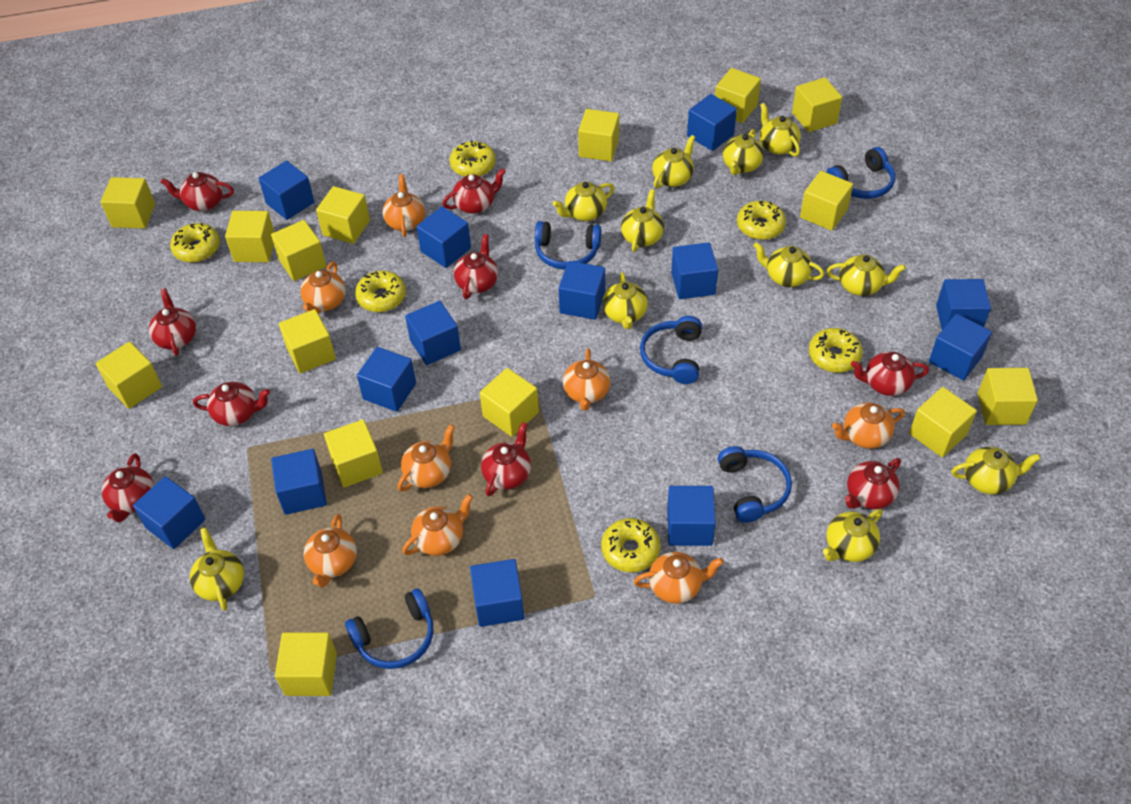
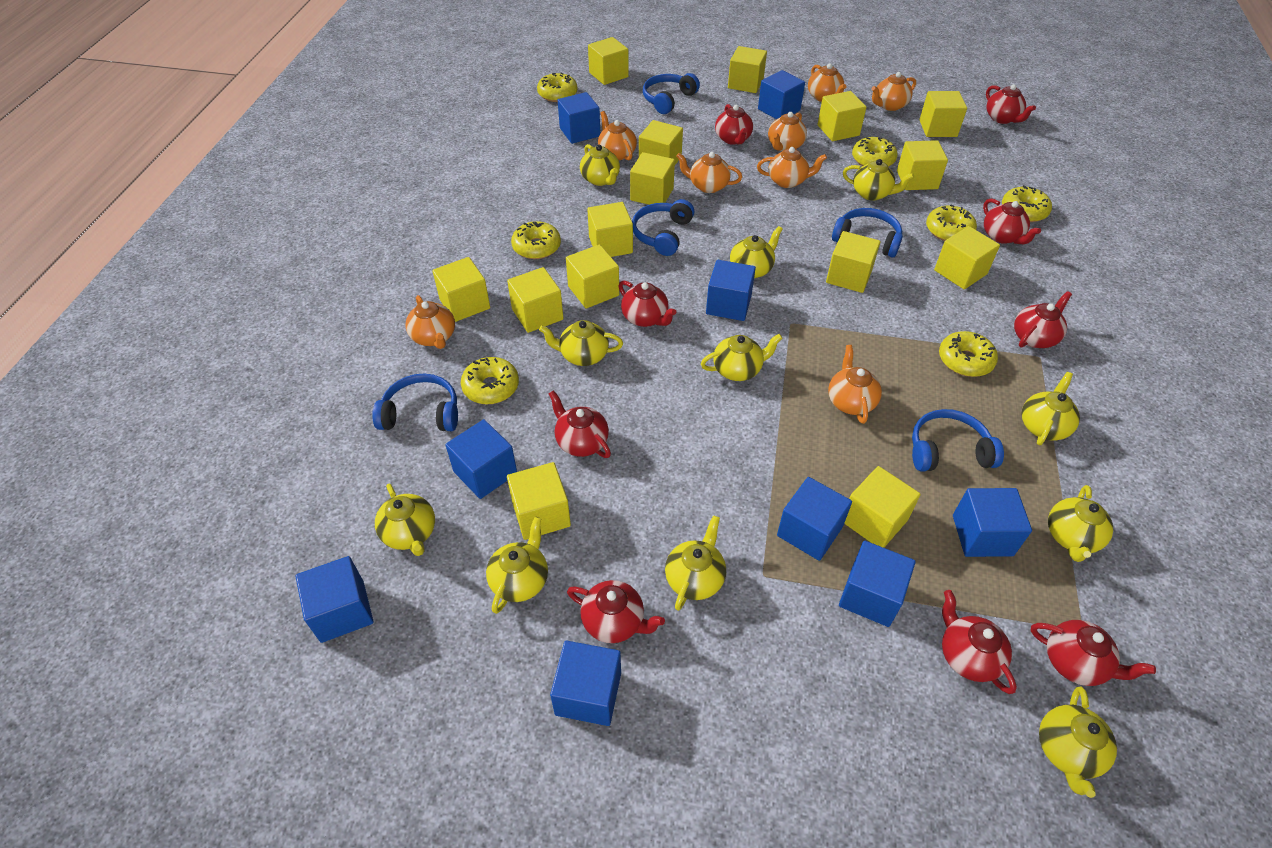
blue cube: 13 -> 9
yellow donut: 6 -> 7

